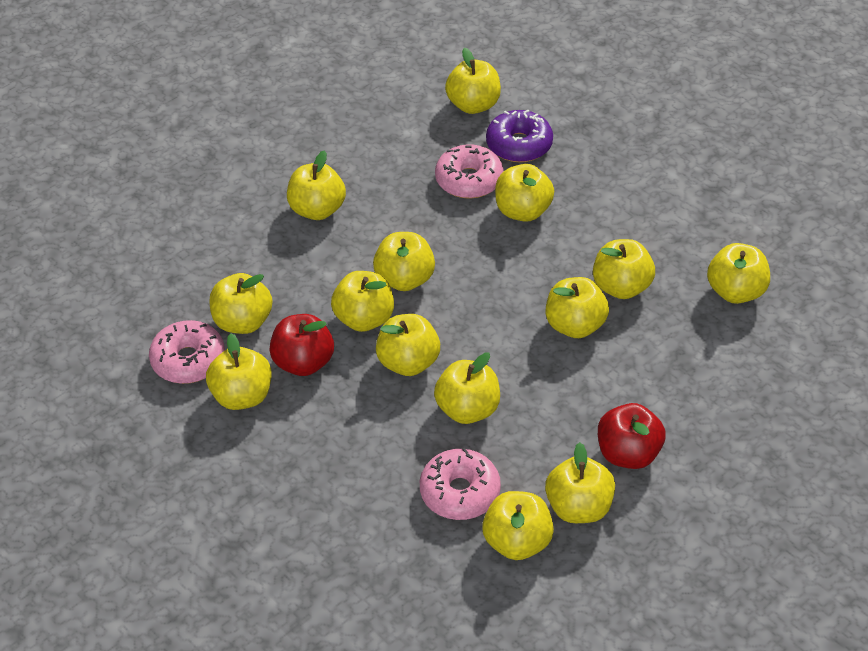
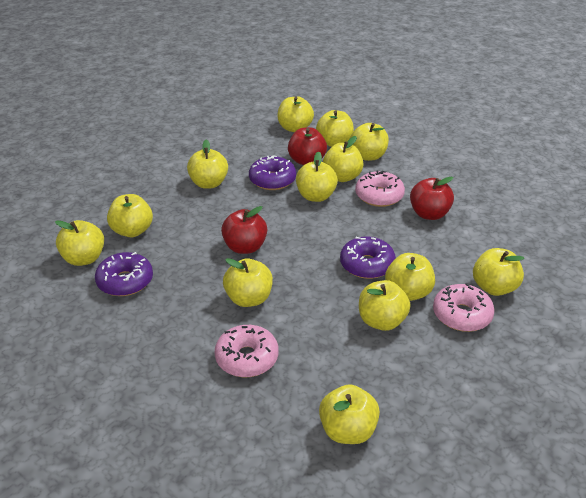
purple donut: 1 -> 3
red apple: 2 -> 3
yellow apple: 14 -> 13

